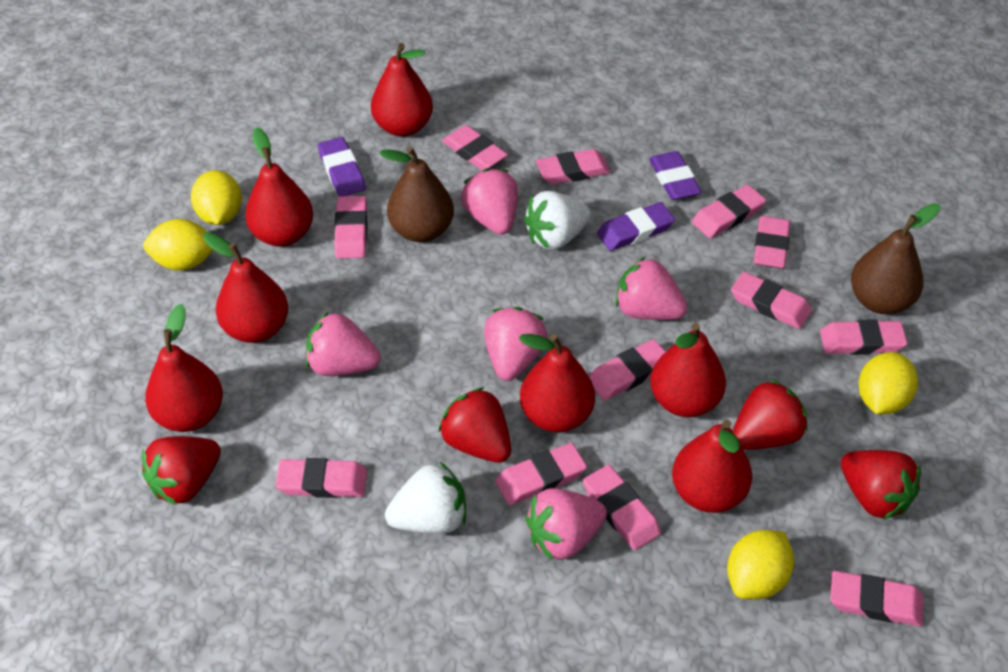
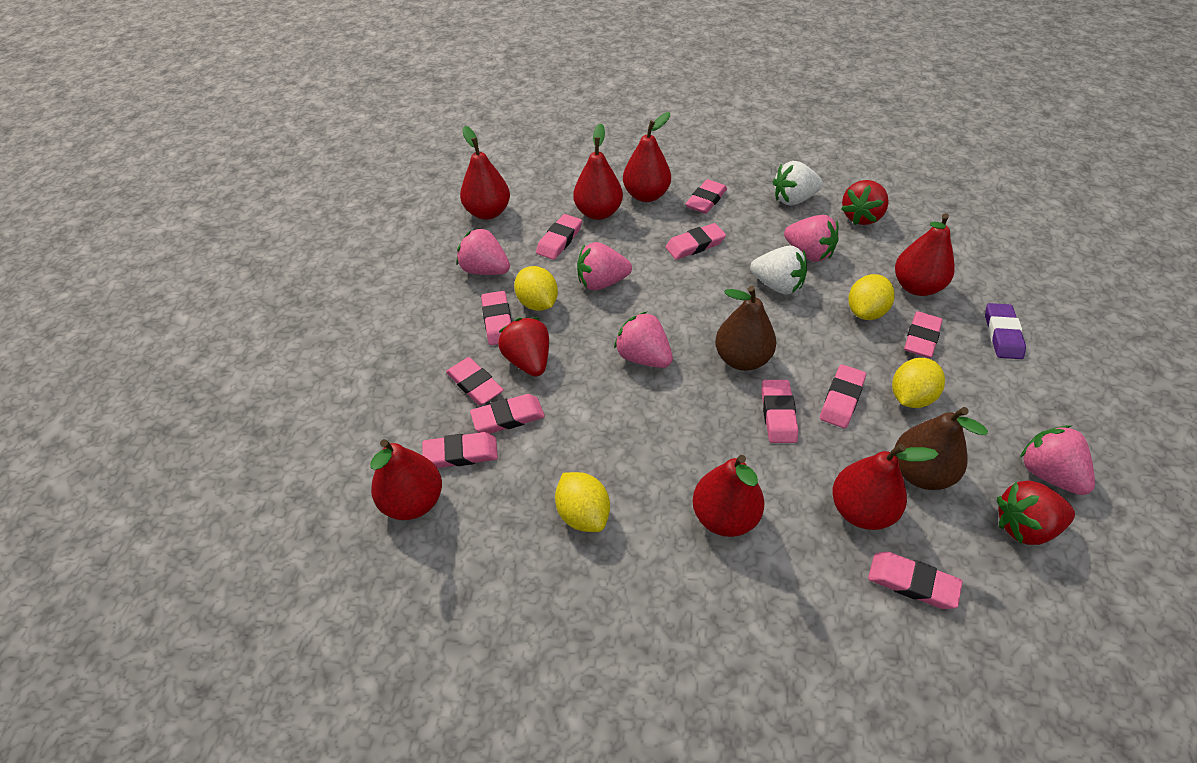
pink eraser: 12 -> 11
purple eraser: 3 -> 1
red strawberry: 4 -> 3

